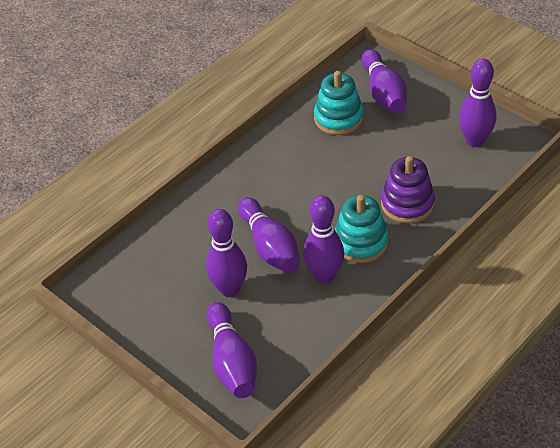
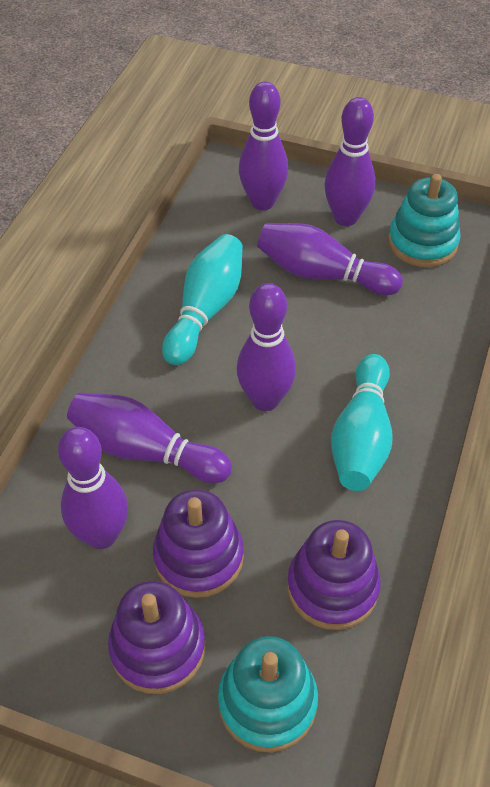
purple stacking toy: 1 -> 3
turquoise bowling pin: 0 -> 2

